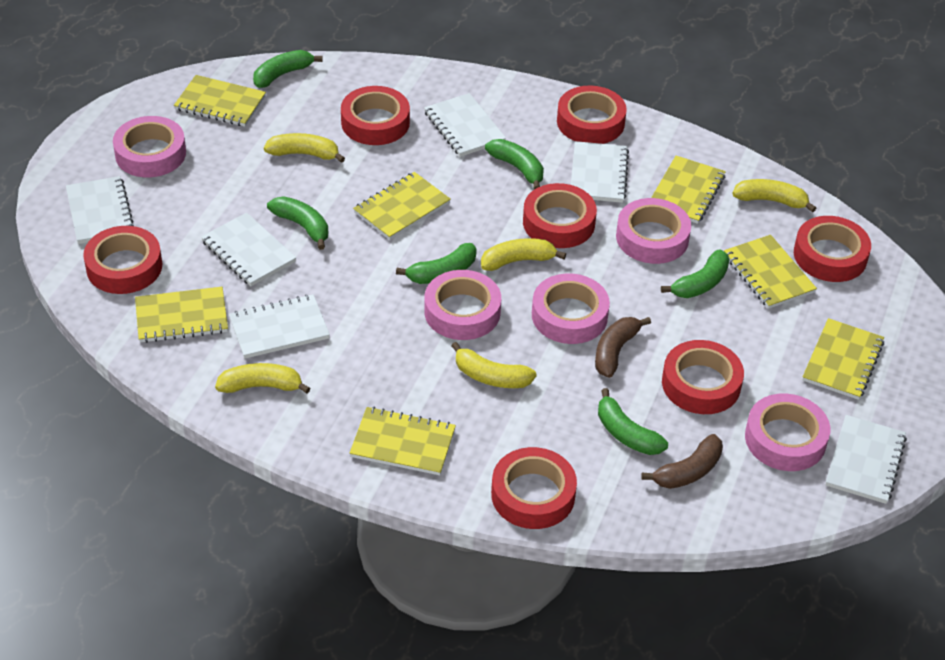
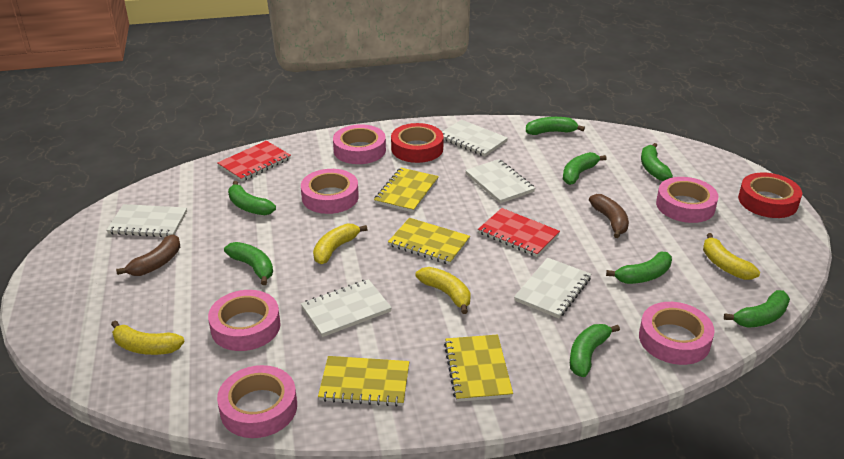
green banana: 6 -> 8
pink tape: 5 -> 6
red notebook: 0 -> 2
red tape: 7 -> 2
white notebook: 6 -> 5
yellow banana: 5 -> 4
yellow notebook: 7 -> 4

